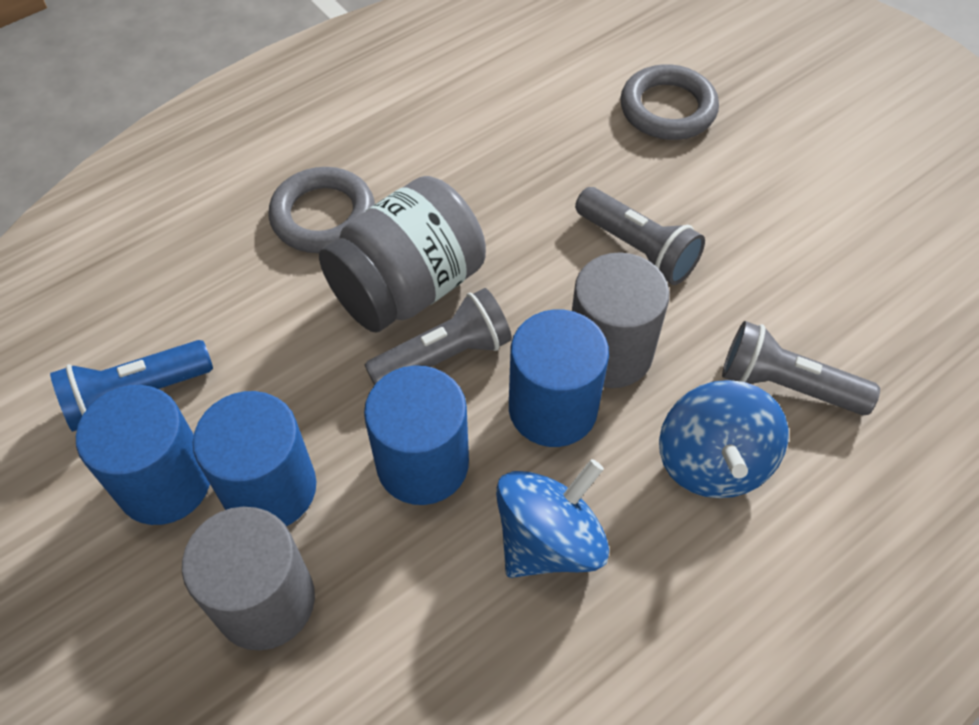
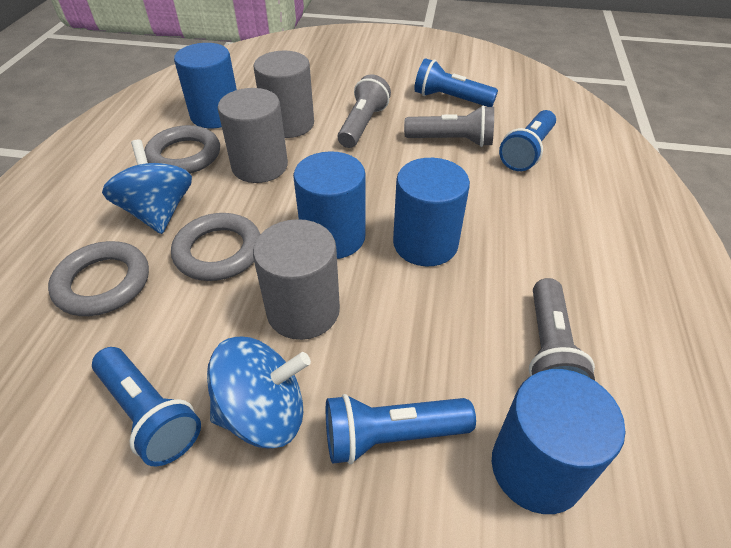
blue flashlight: 1 -> 4
grey cylinder: 2 -> 3
grey jar: 1 -> 0
grey ring: 2 -> 3

